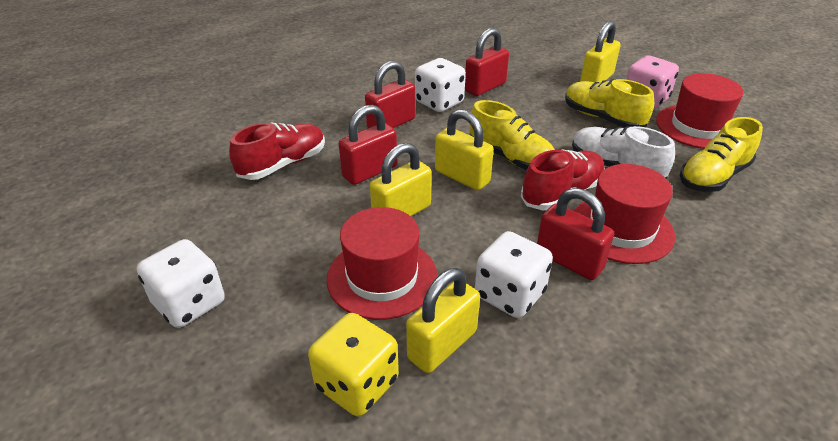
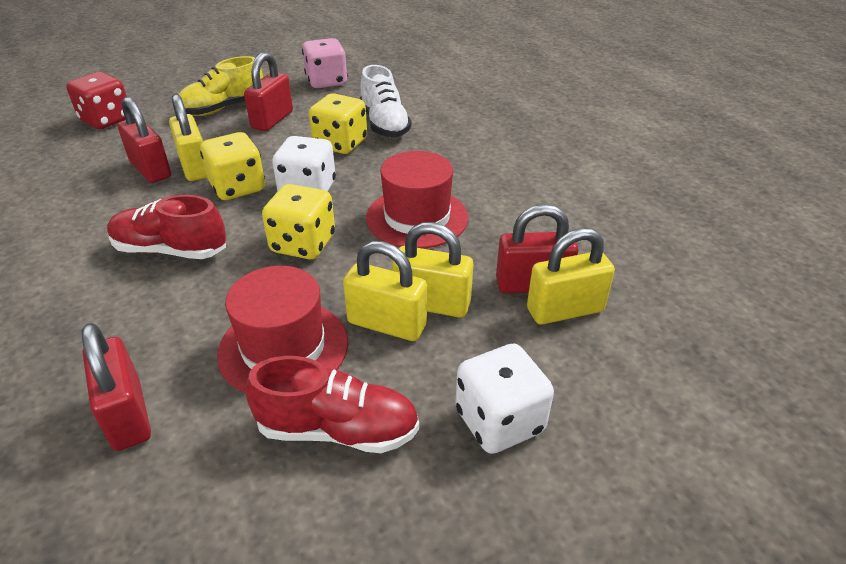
red dice: 0 -> 1
red hat: 3 -> 2
white dice: 3 -> 2
yellow dice: 1 -> 3
yellow shoe: 3 -> 1

